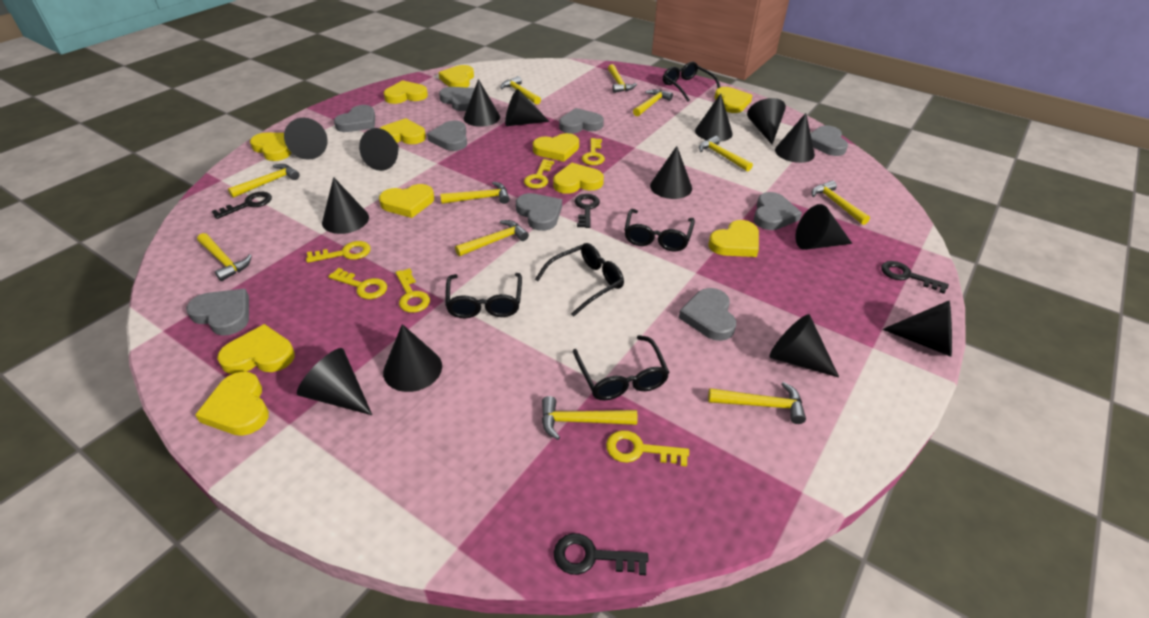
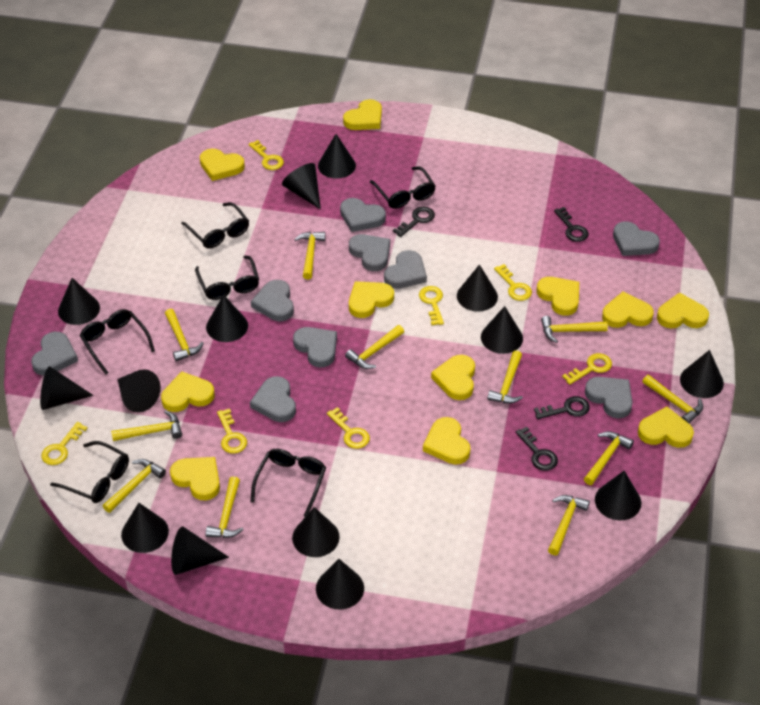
black glasses: 5 -> 6
yellow key: 6 -> 7

